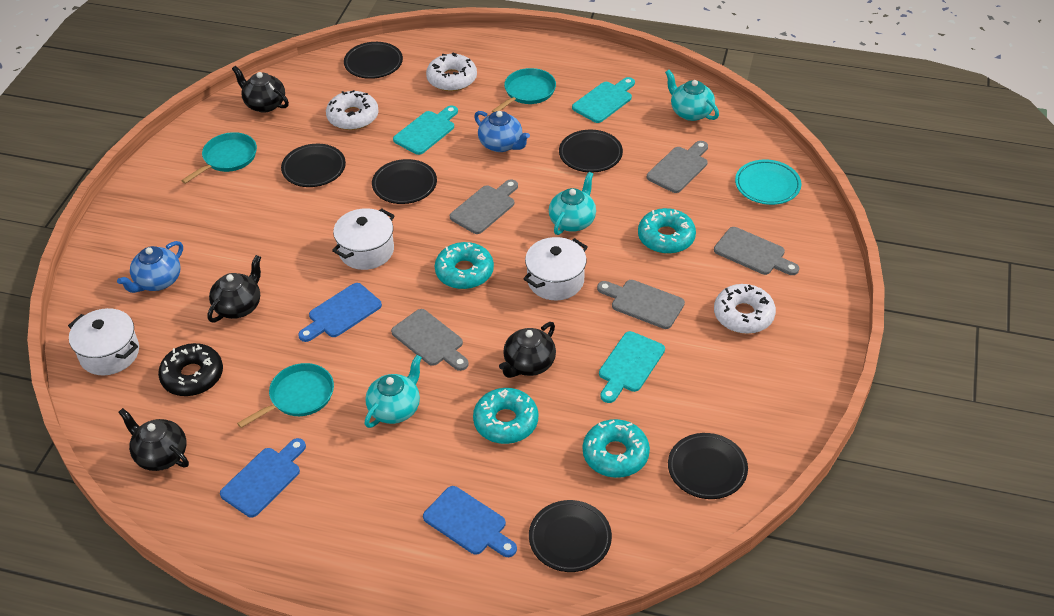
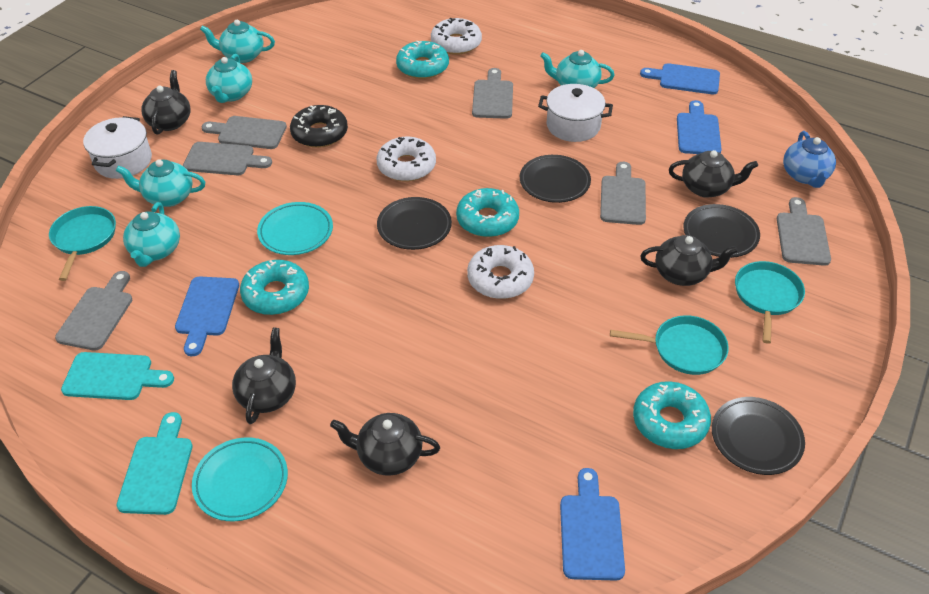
black plate: 6 -> 4
black teapot: 4 -> 5
blue cutting board: 3 -> 4
blue teapot: 2 -> 1
grey cutting board: 5 -> 6
turquoise cutting board: 3 -> 2
turquoise plate: 1 -> 2
turquoise teapot: 3 -> 5
white pot: 3 -> 2

